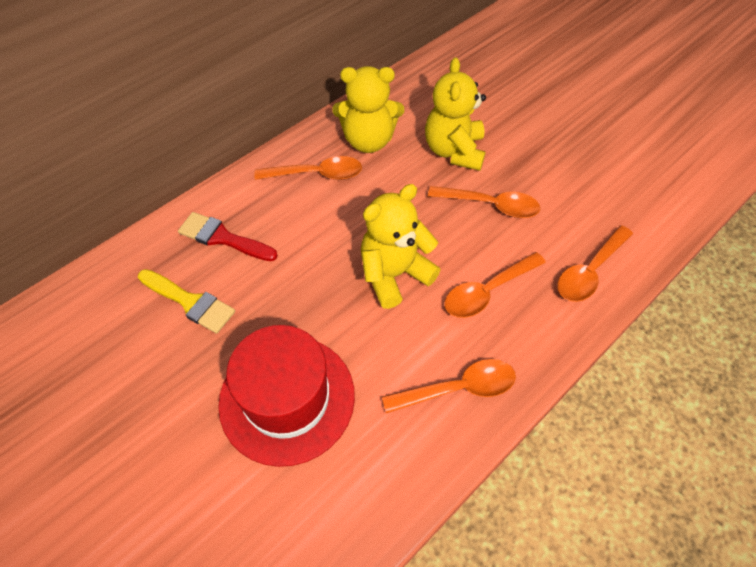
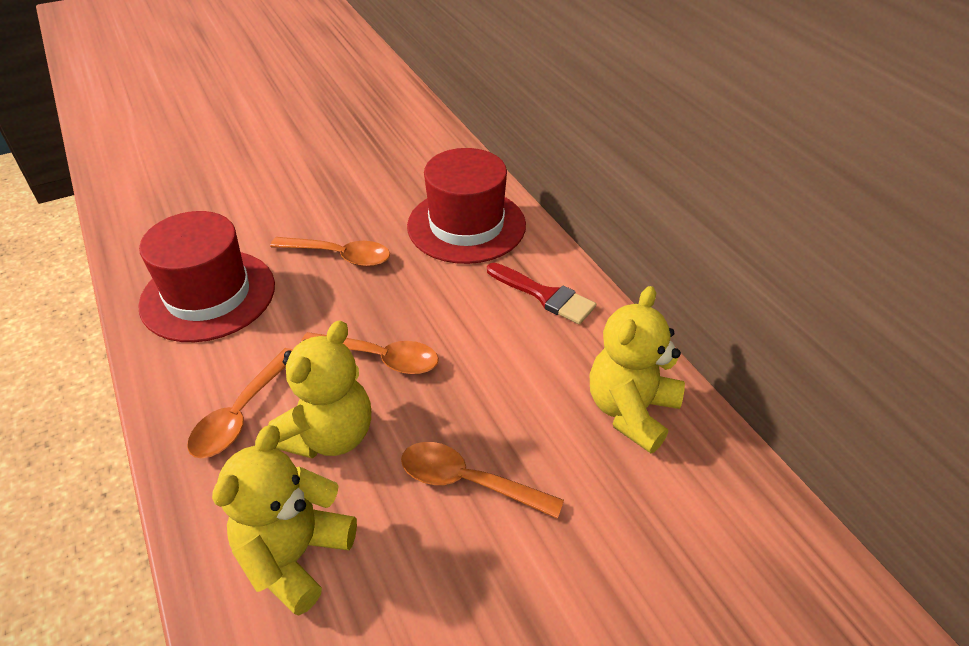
orange spoon: 5 -> 4
red hat: 1 -> 2
yellow brush: 1 -> 0

